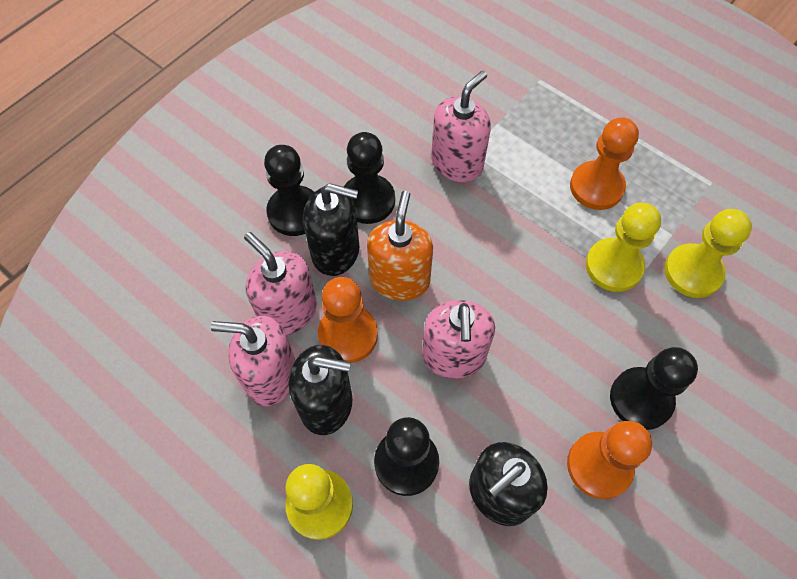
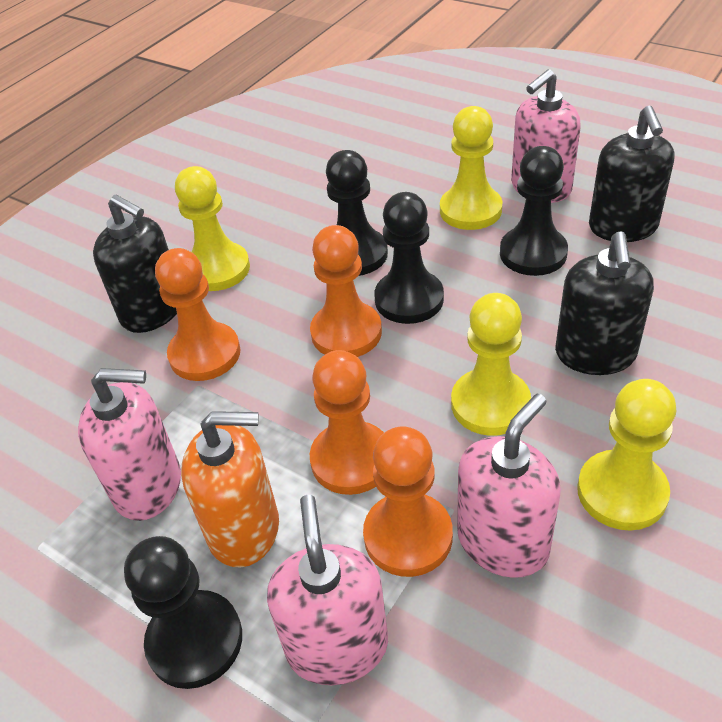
orange pawn: 3 -> 4
yellow pawn: 3 -> 4

